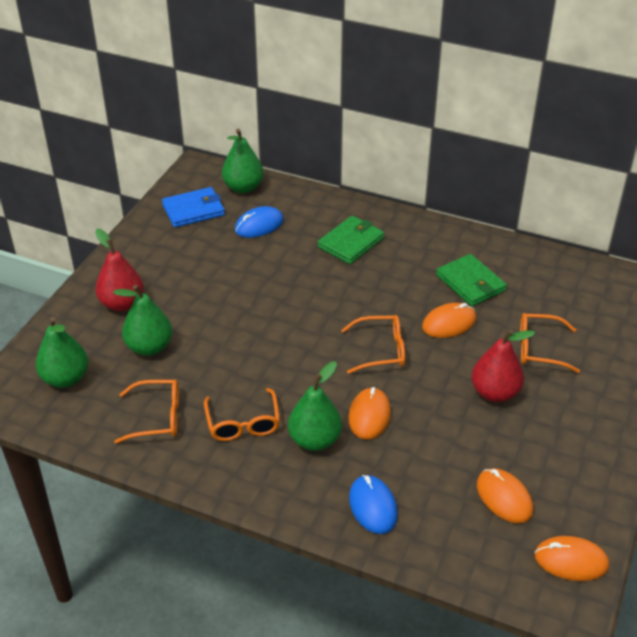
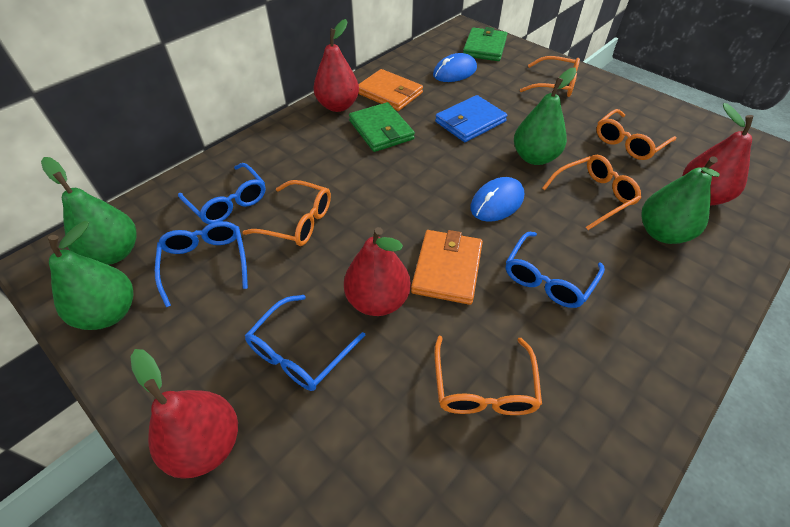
blue glasses: 0 -> 4
orange glasses: 4 -> 5
orange mouse: 4 -> 0
orange wallet: 0 -> 2
red pear: 2 -> 4

